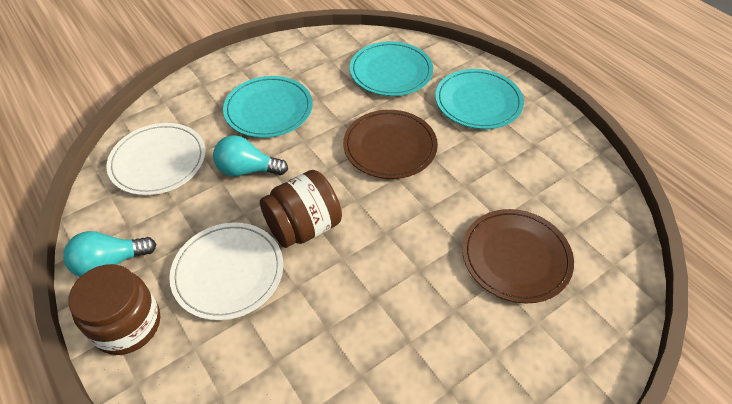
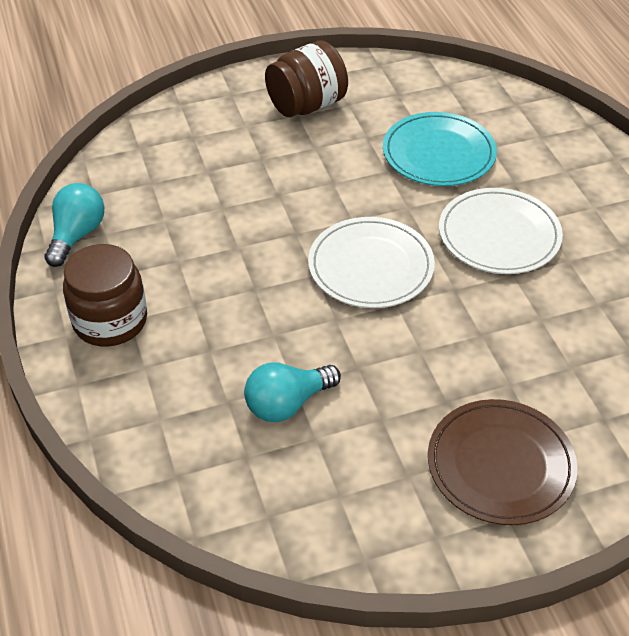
brown plate: 2 -> 1
turquoise plate: 3 -> 1

